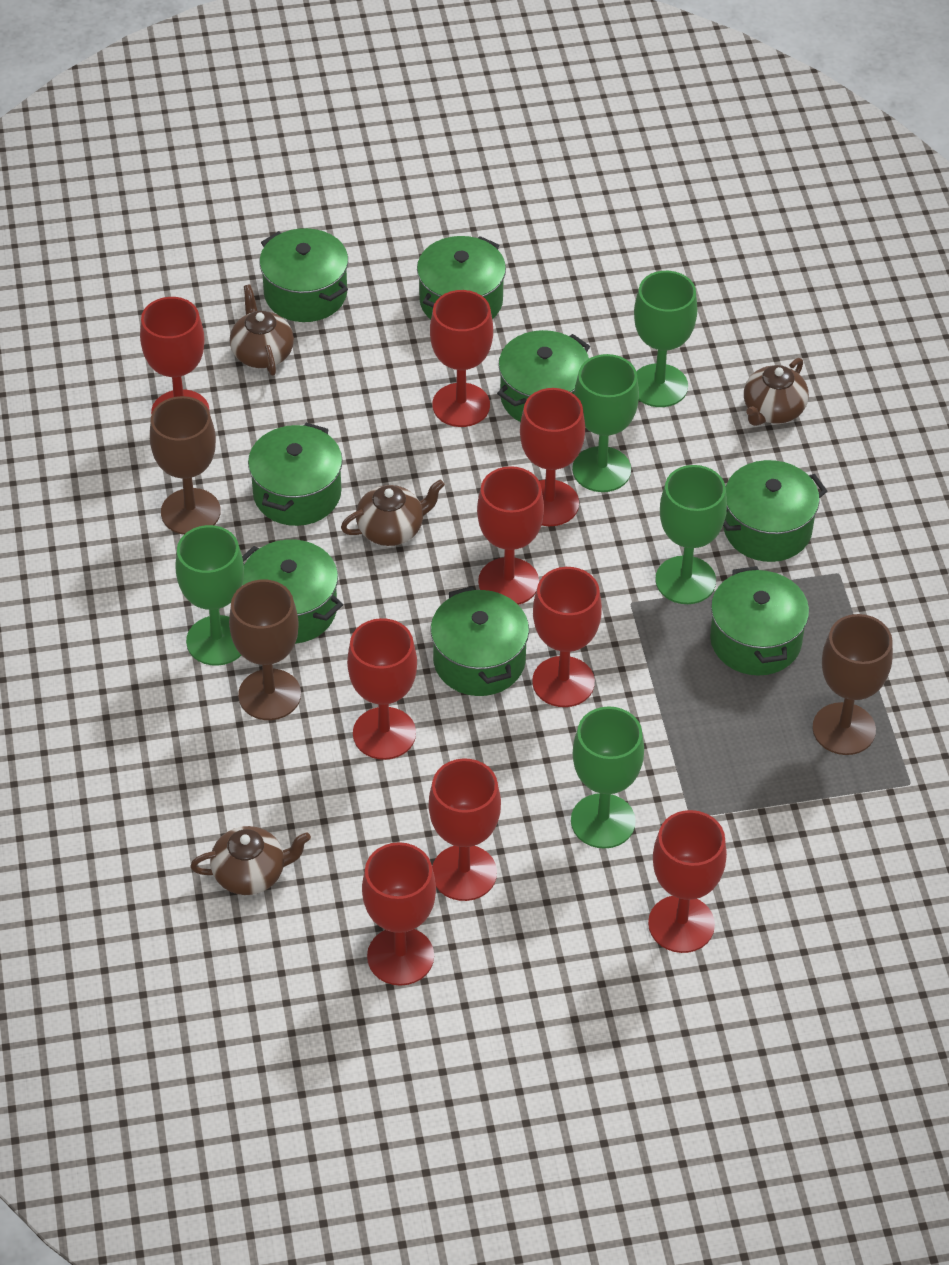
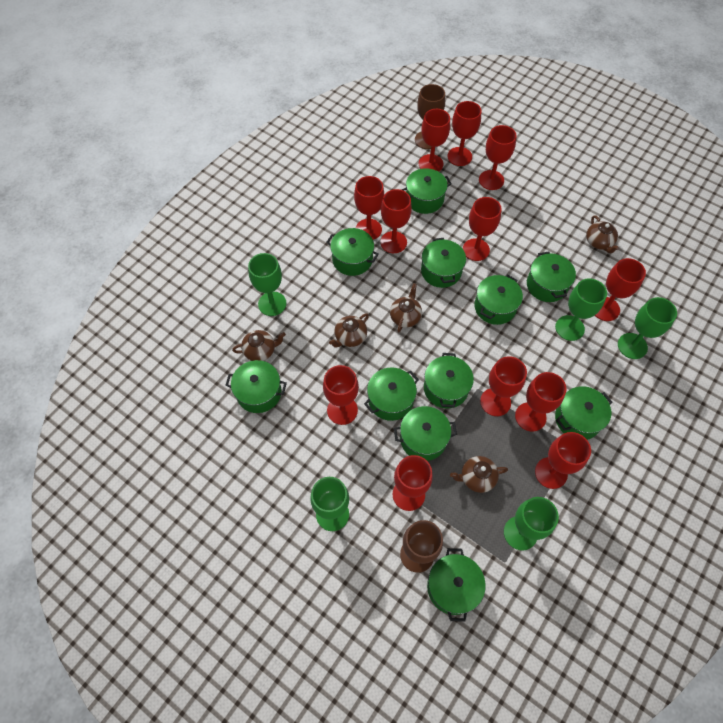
brown goblet: 3 -> 2
brown teapot: 4 -> 5
green pot: 8 -> 11
red goblet: 9 -> 12

